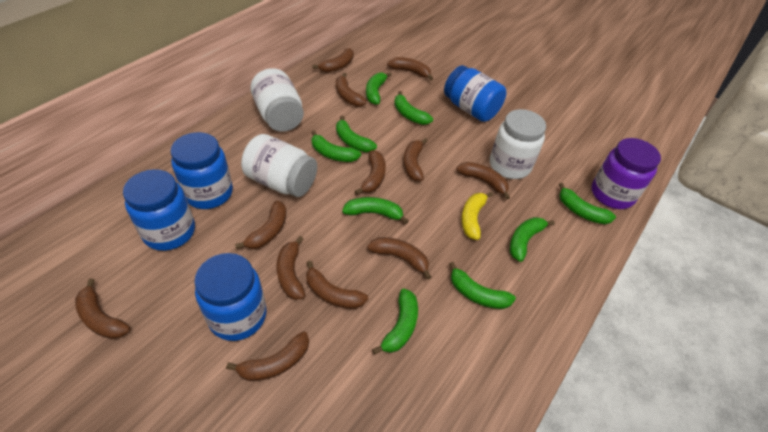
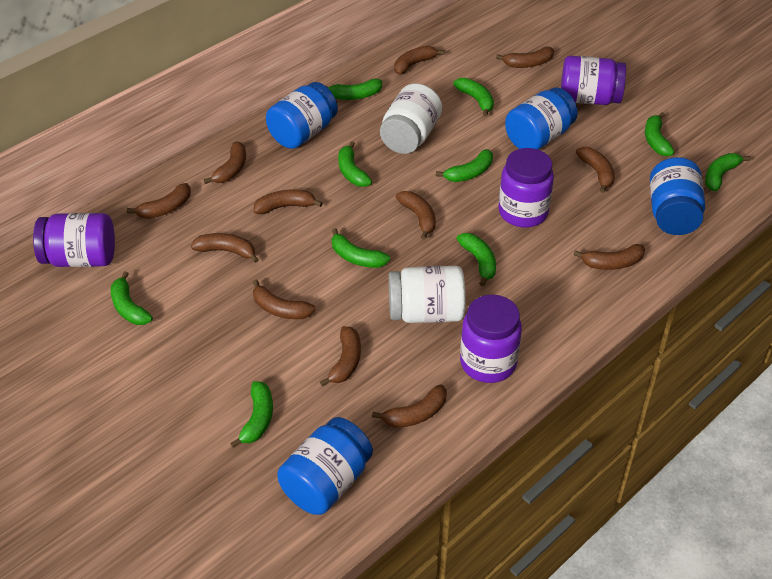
green banana: 9 -> 10
purple jar: 1 -> 4
white jar: 3 -> 2
yellow banana: 1 -> 0

